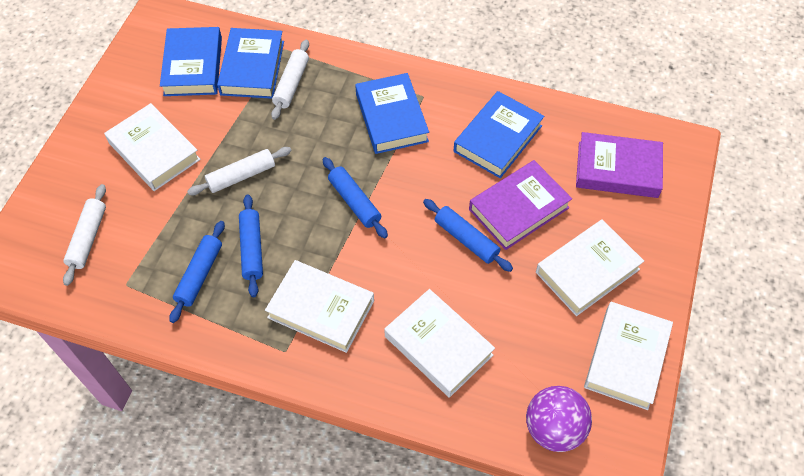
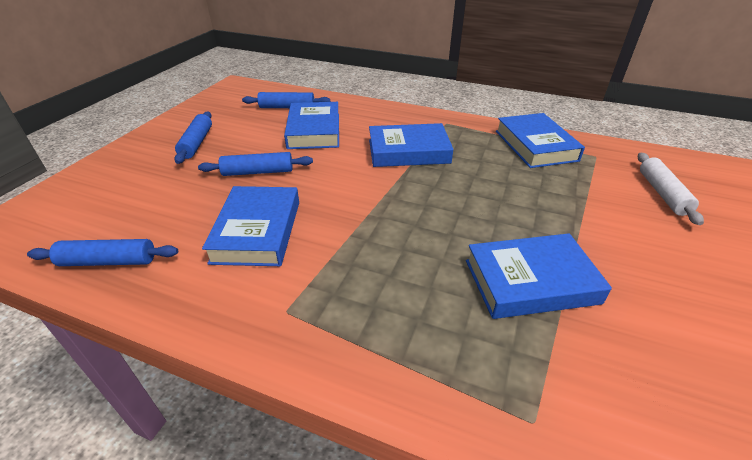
blue book: 4 -> 5
purple ball: 1 -> 0
purple book: 2 -> 0
white book: 5 -> 0
white rolling pin: 3 -> 1

